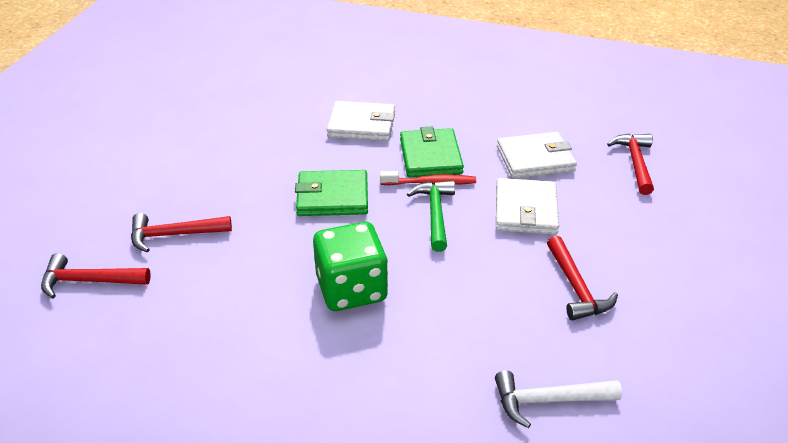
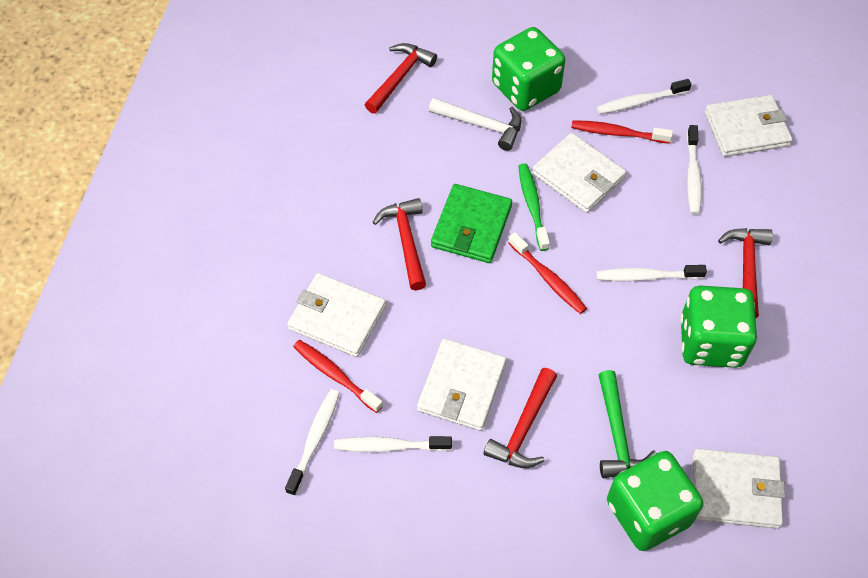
green dice: 1 -> 3
green toothbrush: 0 -> 1
green wallet: 2 -> 1
red toothbrush: 1 -> 3
white toothbrush: 0 -> 5
white wallet: 3 -> 5

